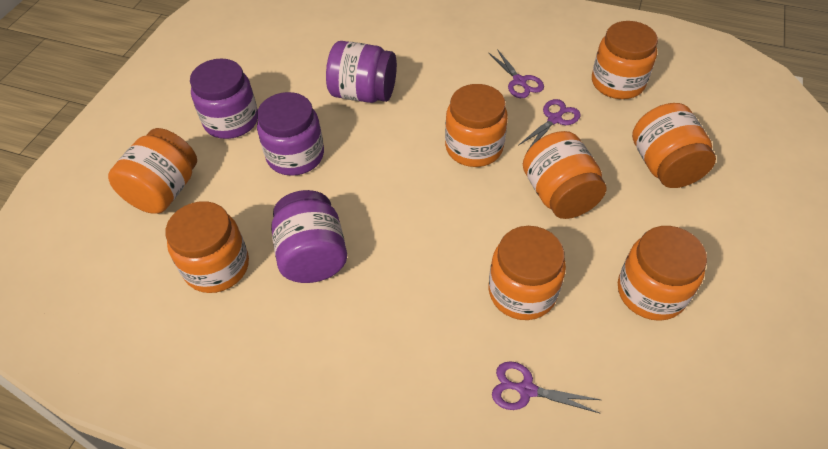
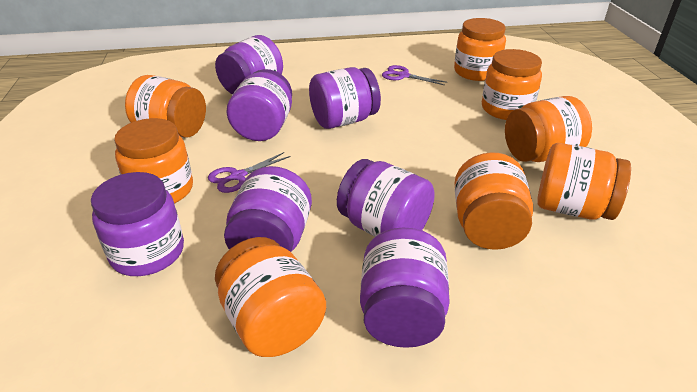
purple jar: 4 -> 7
purple scissors: 3 -> 2

